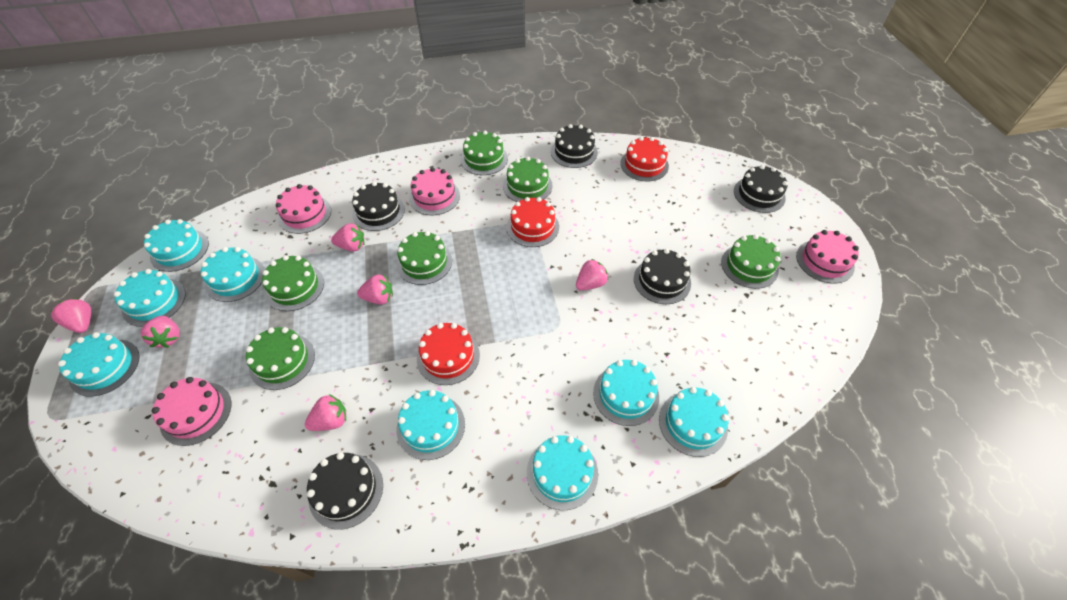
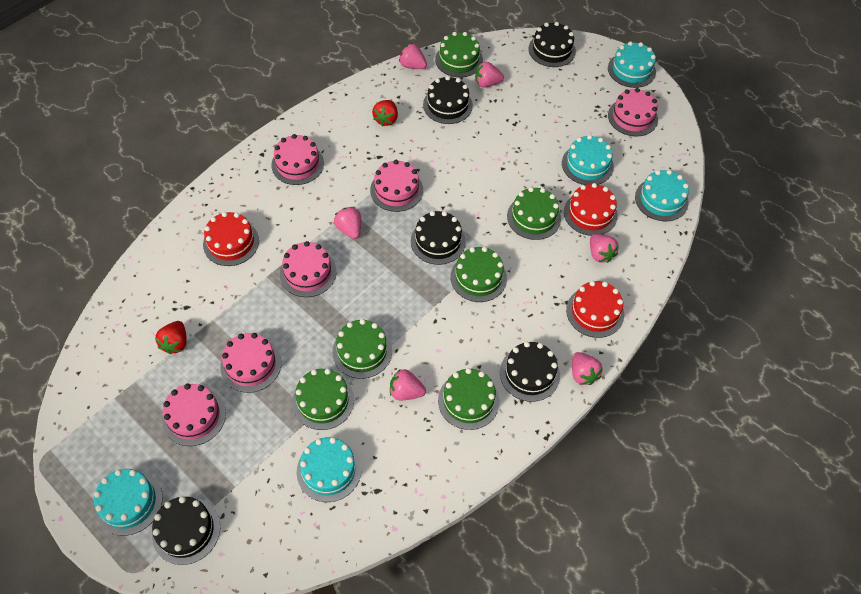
pink cake: 4 -> 6
red strawberry: 0 -> 2
turquoise cake: 8 -> 5

